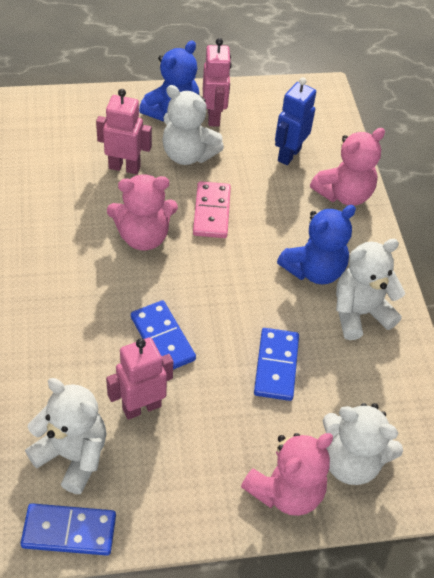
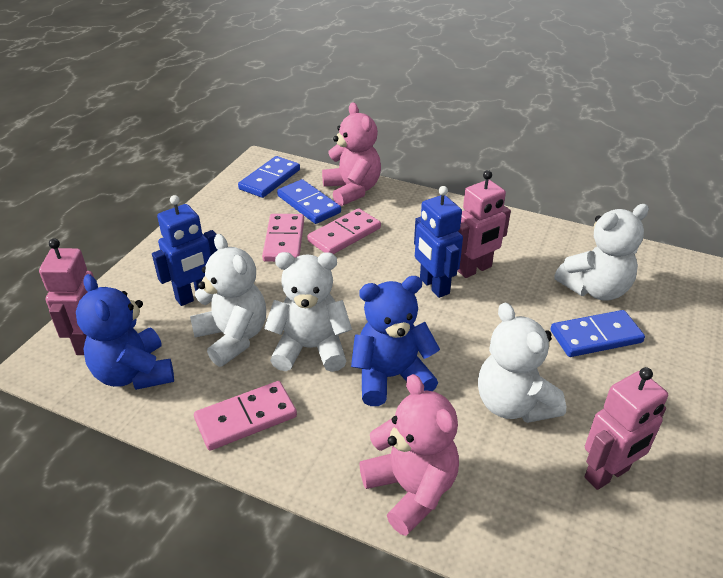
blue robot: 1 -> 2
pink domino: 1 -> 3
pink teddy bear: 3 -> 2

